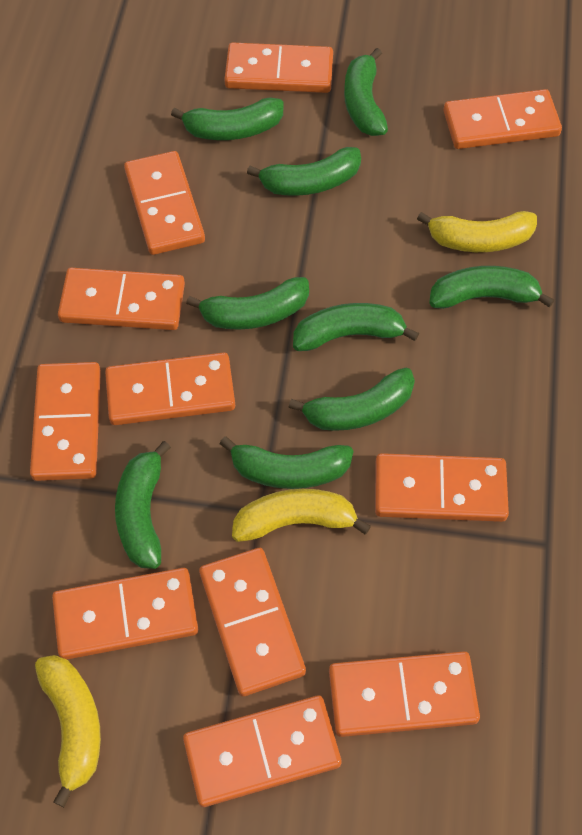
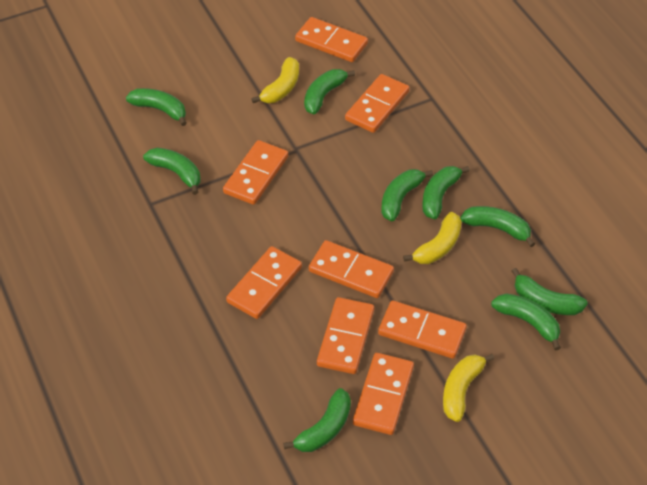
orange domino: 11 -> 8

